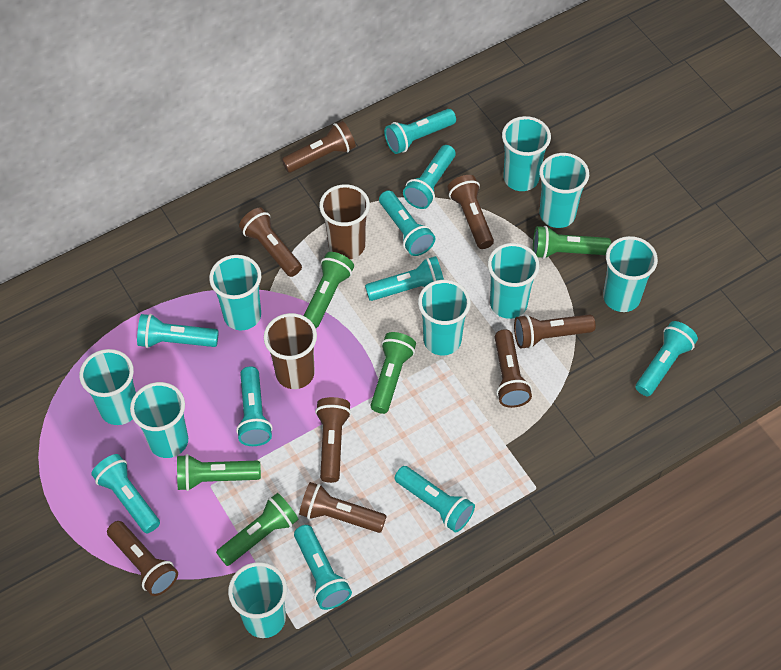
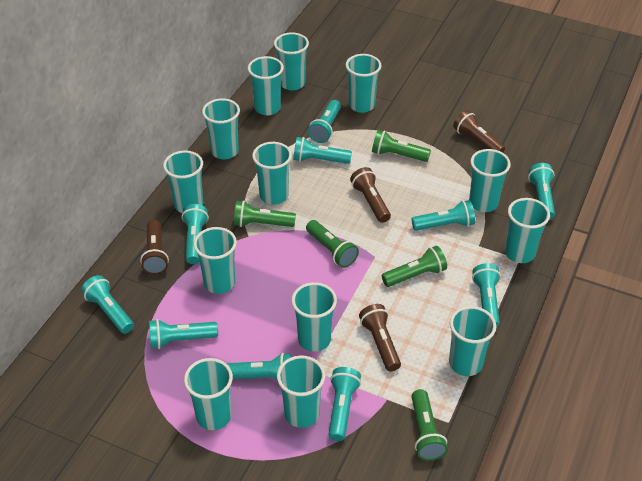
brown cup: 2 -> 0
brown flashlight: 8 -> 4
turquoise cup: 9 -> 13

